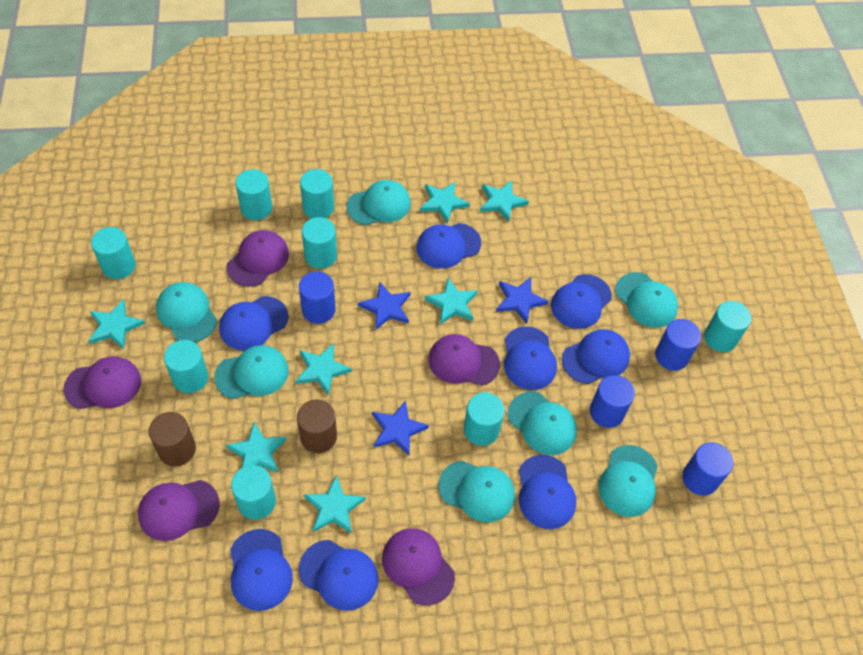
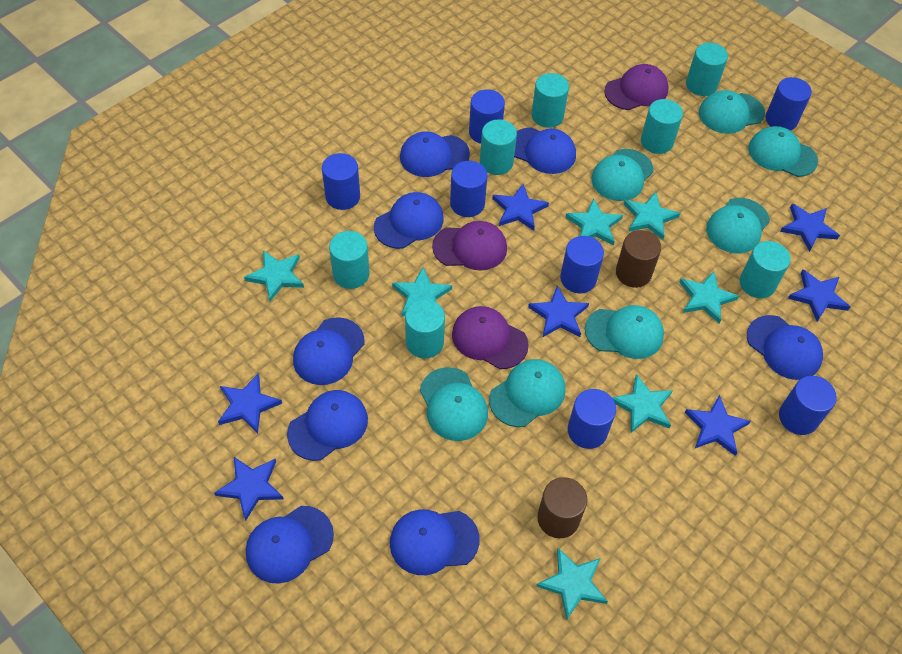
blue cylinder: 4 -> 7
blue star: 3 -> 7
purple cap: 5 -> 3
turquoise cylinder: 8 -> 7

